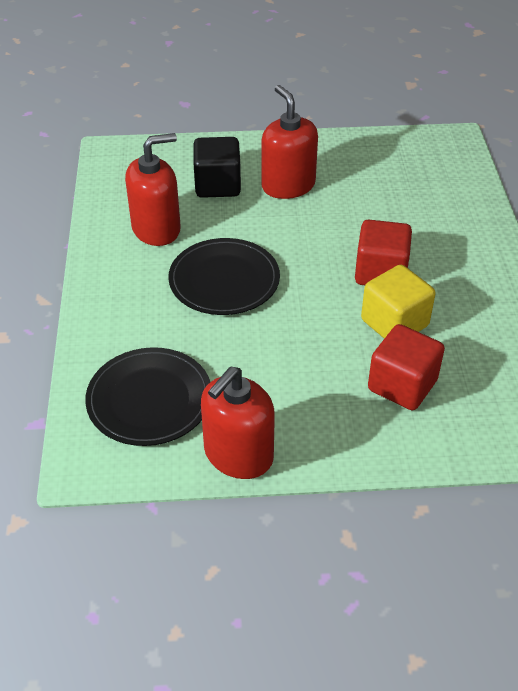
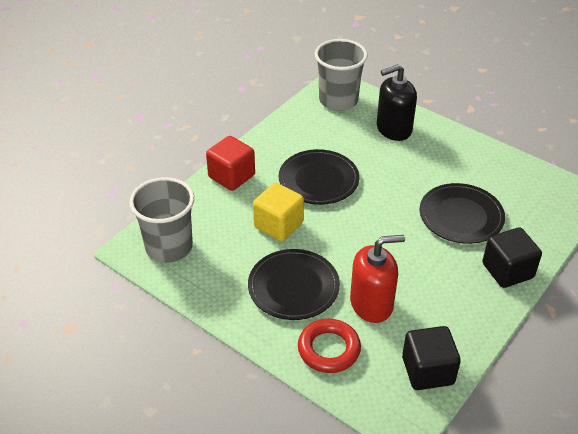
black cube: 1 -> 2
black plate: 2 -> 3
black soap dispenser: 0 -> 1
grey cup: 0 -> 2
red cube: 2 -> 1
red ring: 0 -> 1
red soap dispenser: 3 -> 1

